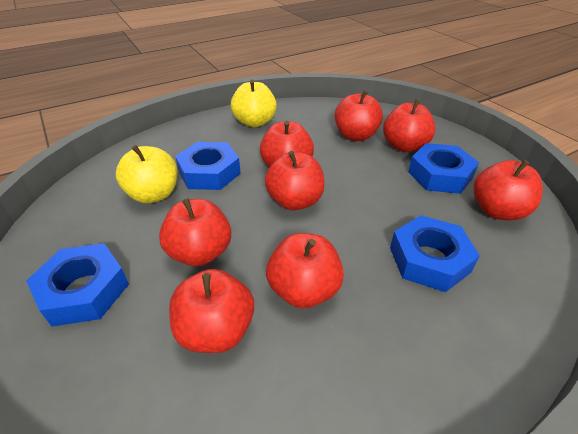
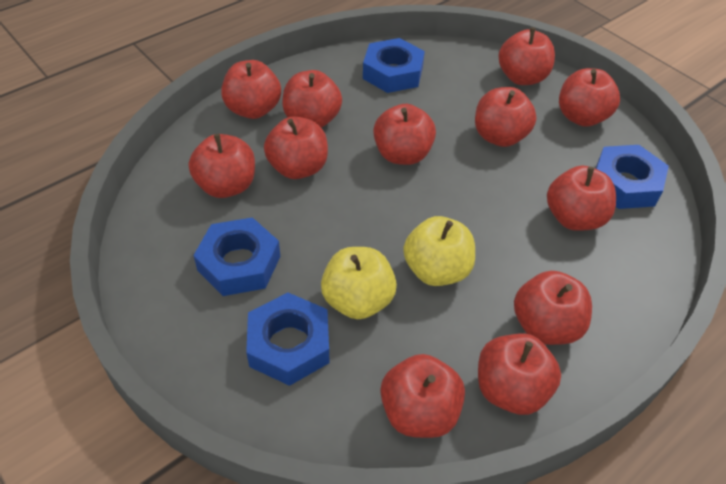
red apple: 8 -> 12

